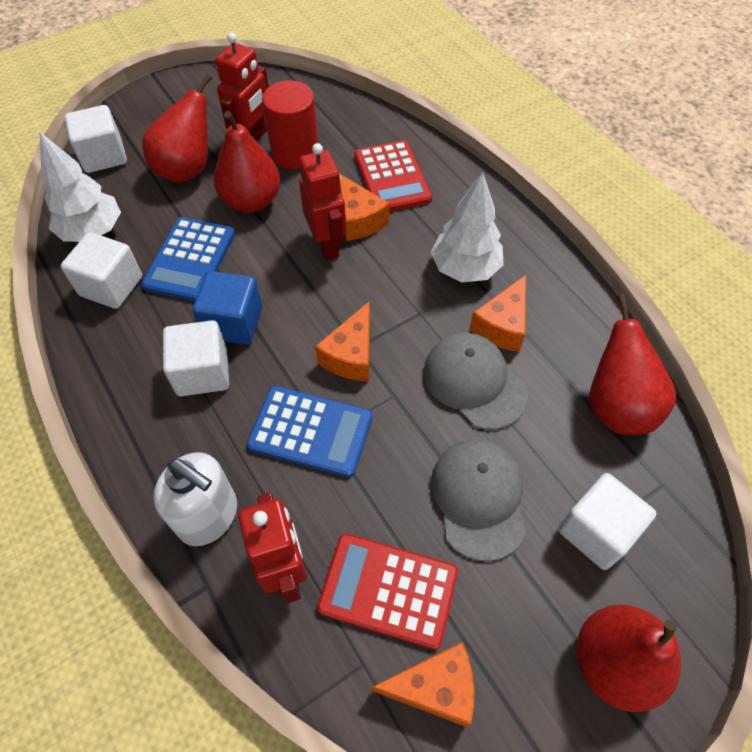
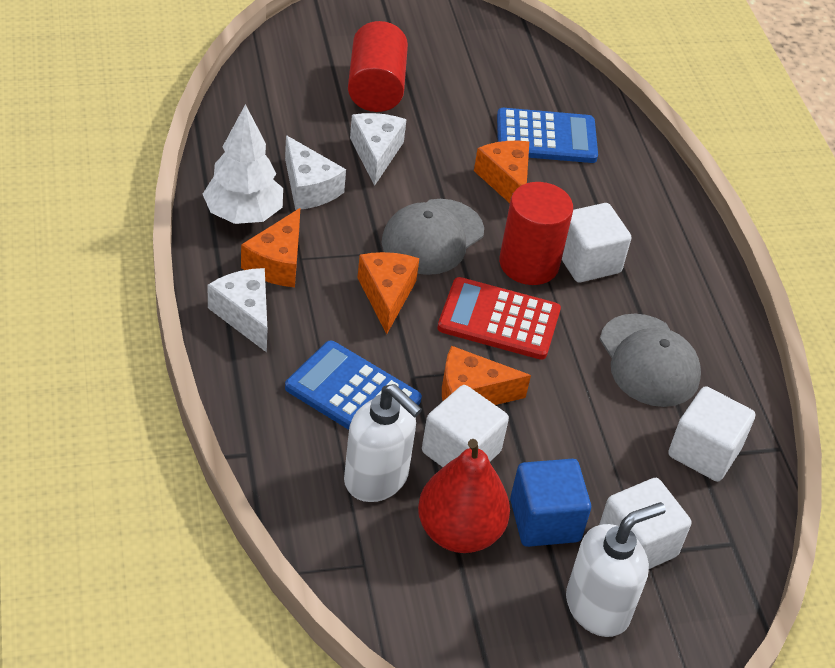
red calculator: 2 -> 1
red cylinder: 1 -> 2
red pear: 4 -> 1
red robot: 3 -> 0
white cheese: 0 -> 3
white soap dispenser: 1 -> 2
white tree: 2 -> 1

